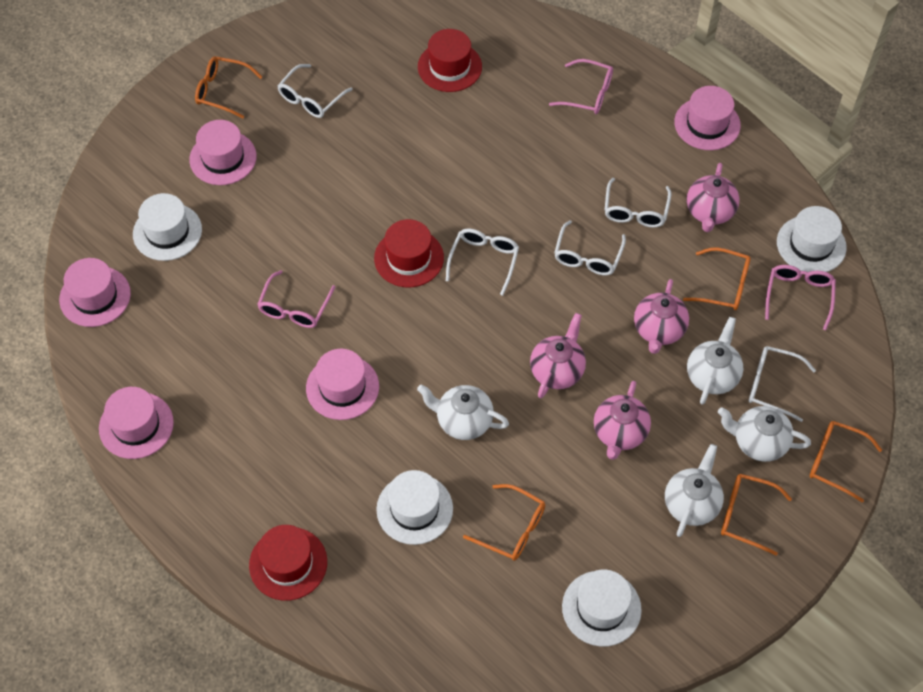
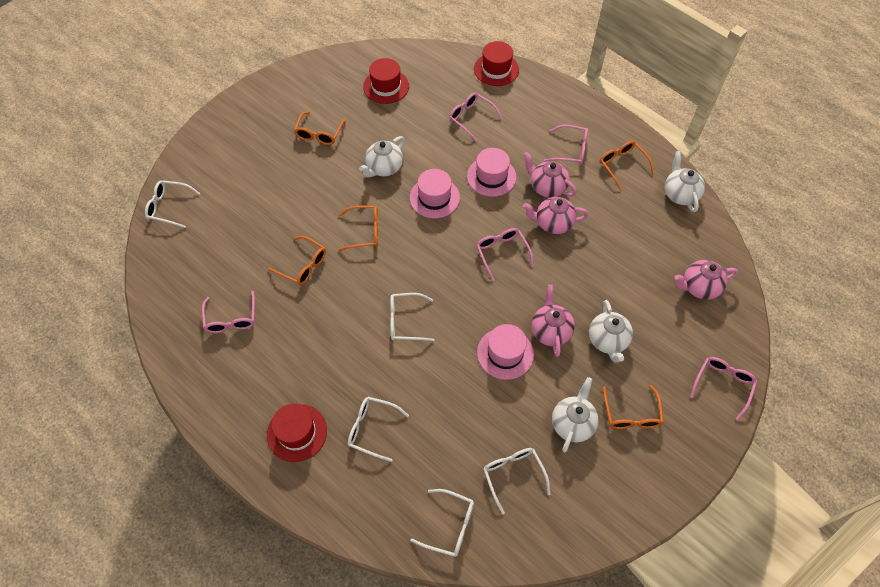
pink glasses: 3 -> 5
pink hat: 5 -> 3
white hat: 4 -> 0

